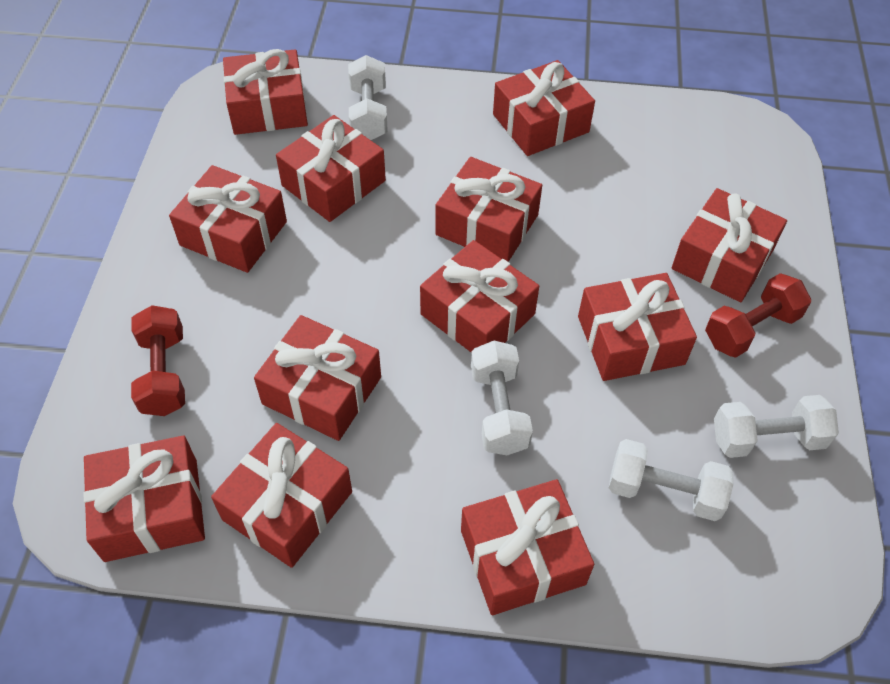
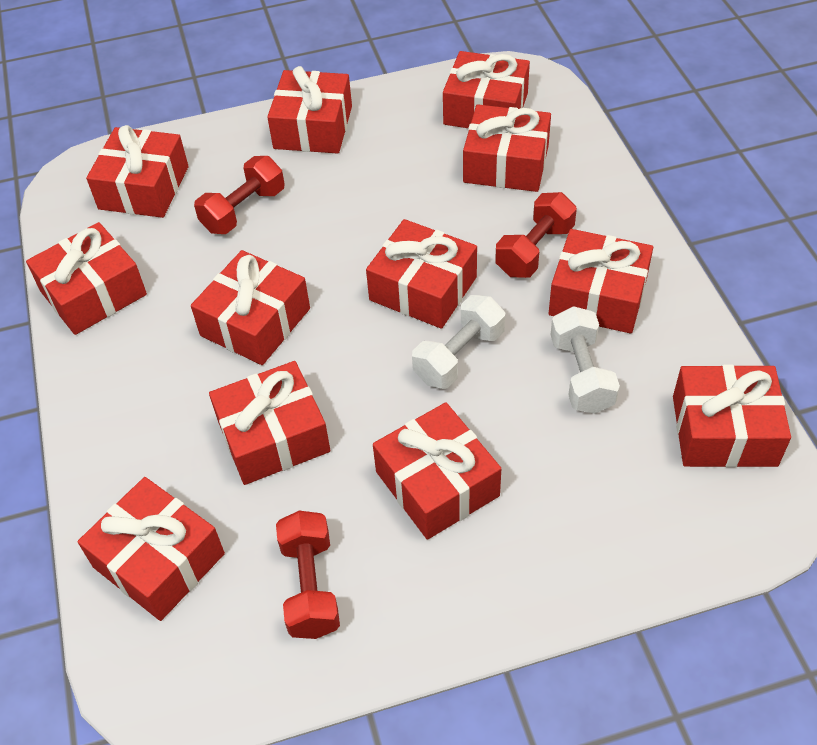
red dumbbell: 2 -> 3
white dumbbell: 4 -> 2

